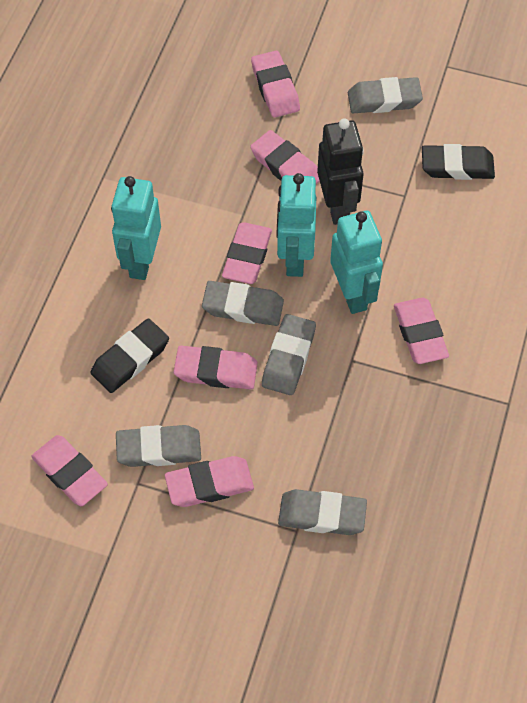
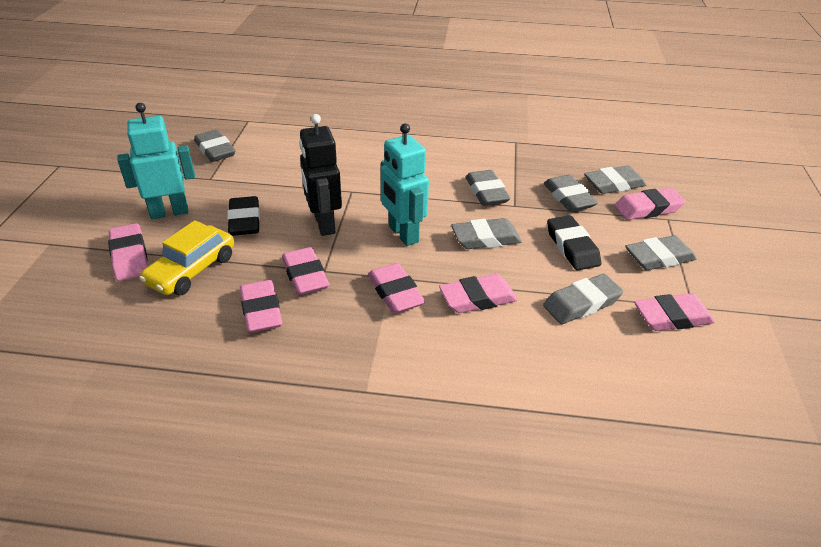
grey eraser: 5 -> 7
turquoise robot: 3 -> 2
yellow car: 0 -> 1

